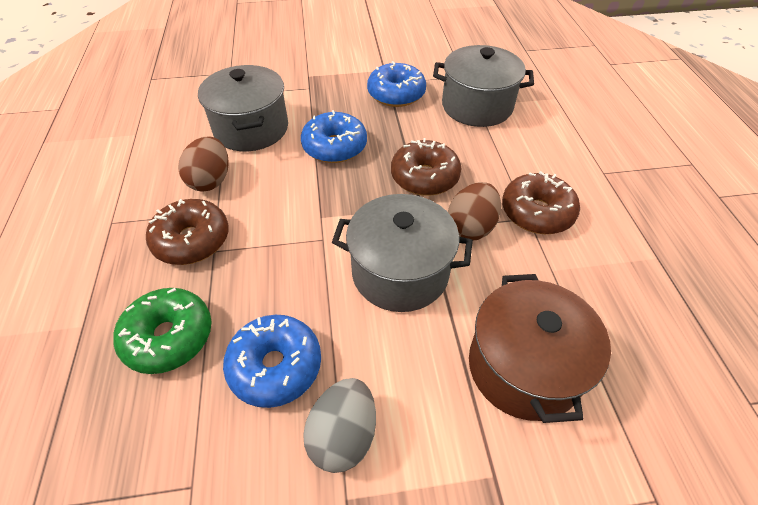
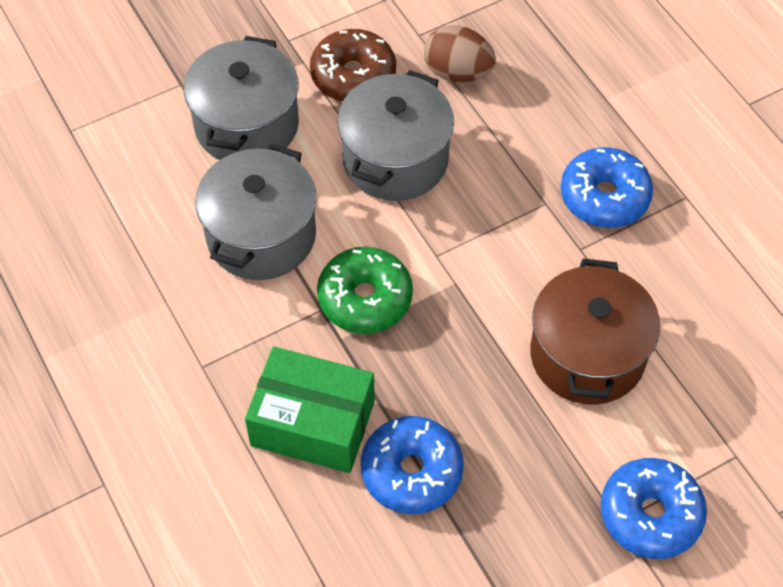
brown donut: 3 -> 1
brown egg: 2 -> 1
green box: 0 -> 1
grey egg: 1 -> 0

